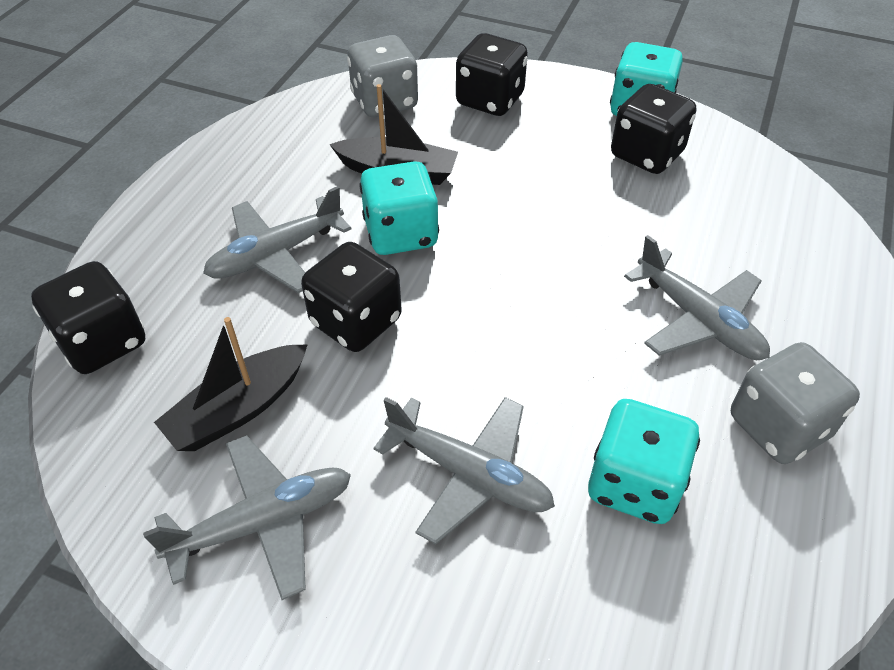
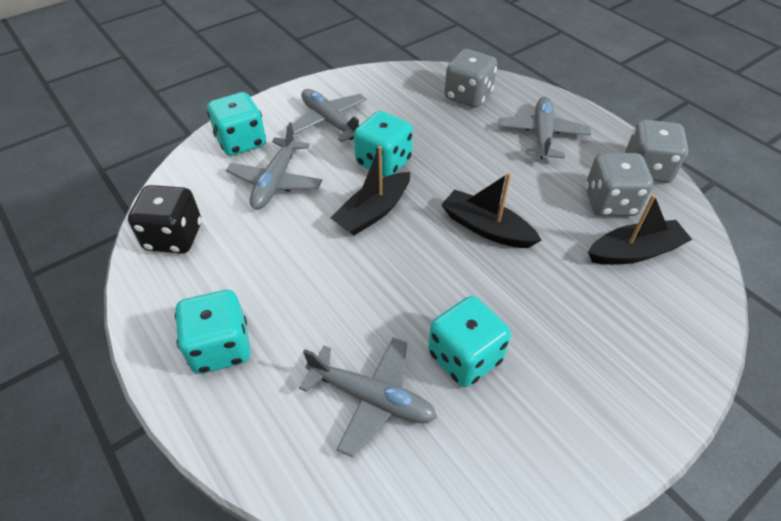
black boat: 2 -> 3
black dice: 4 -> 1
grey dice: 2 -> 3
turquoise dice: 3 -> 4

